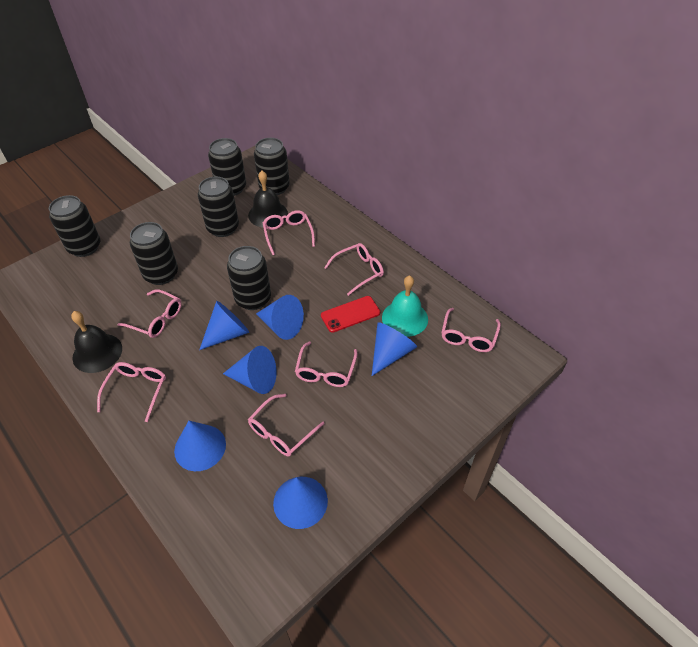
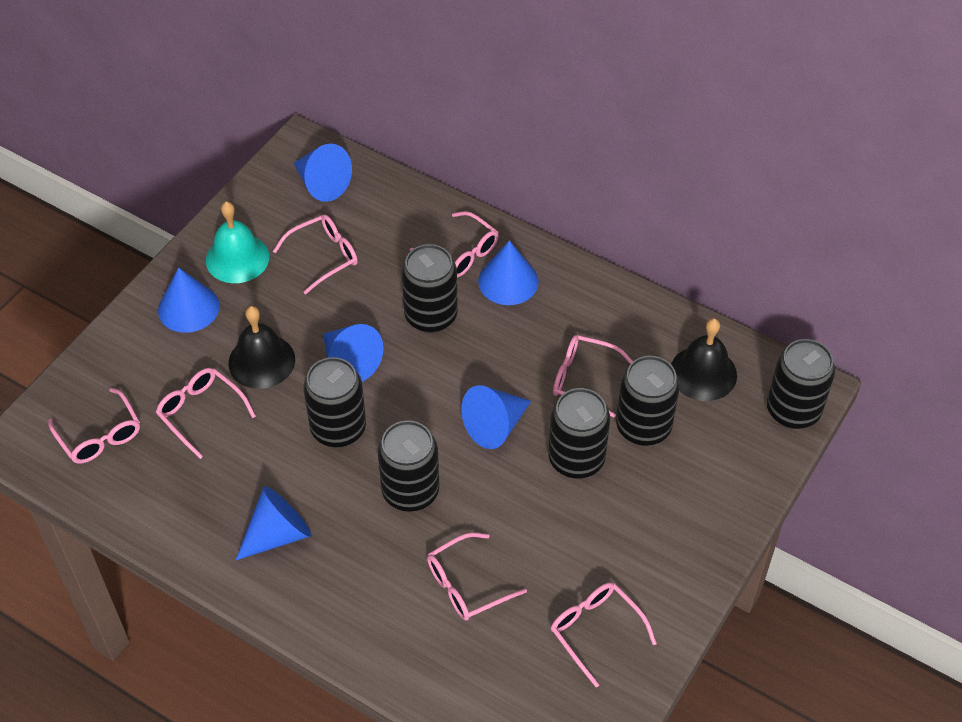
red phone: 1 -> 0

